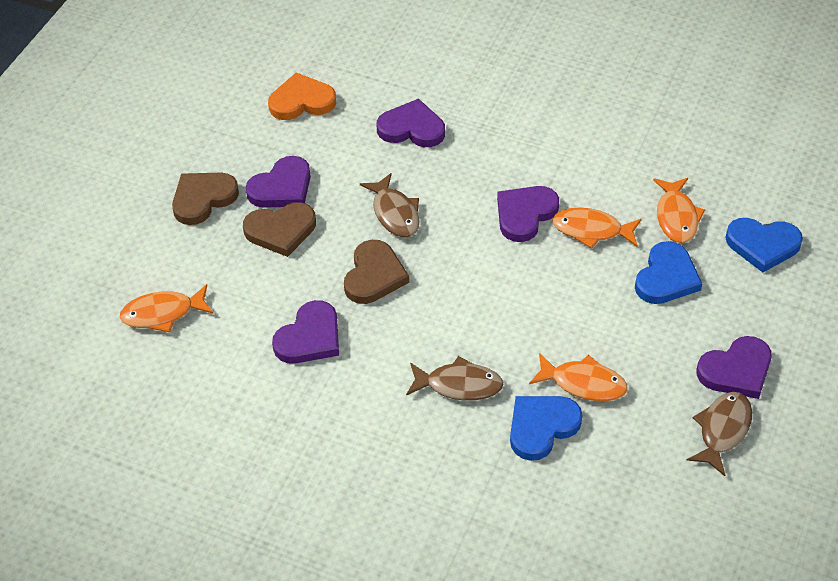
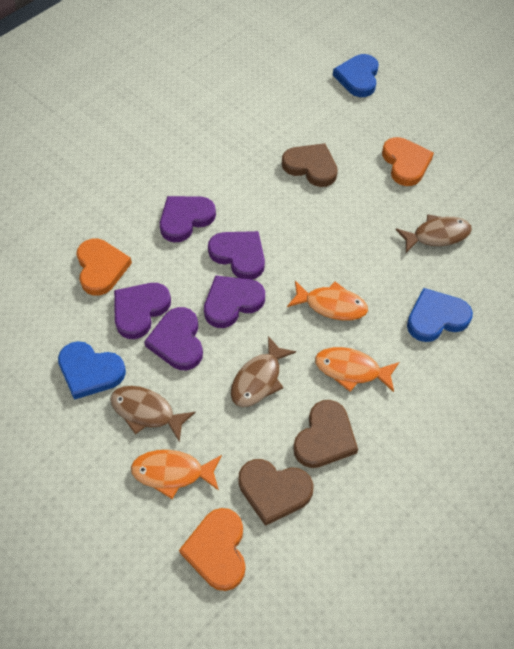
orange fish: 4 -> 3
orange heart: 1 -> 3

